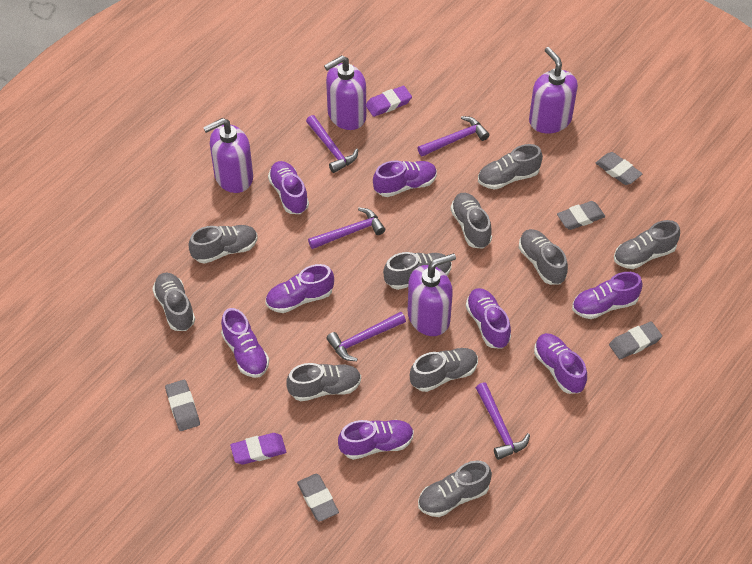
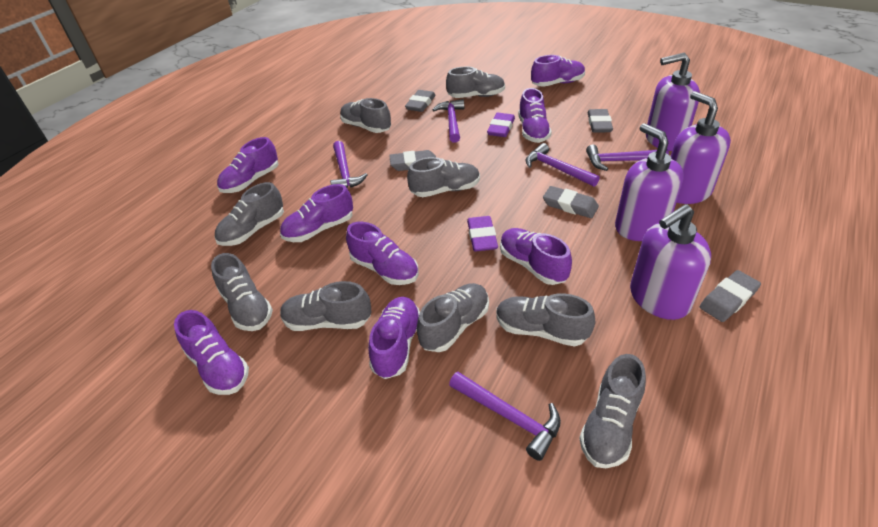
grey shoe: 10 -> 9

